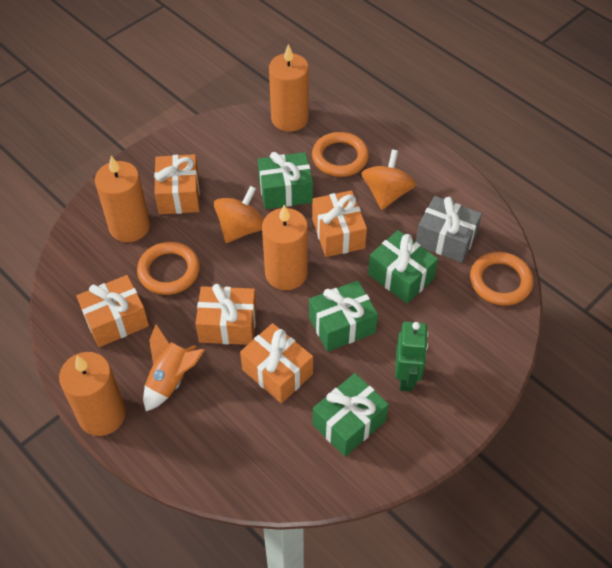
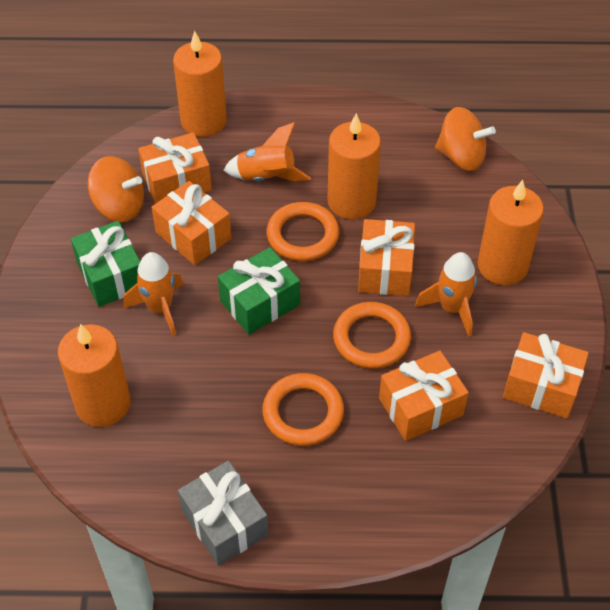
green gift: 4 -> 2
green robot: 1 -> 0
orange rocket: 1 -> 3

